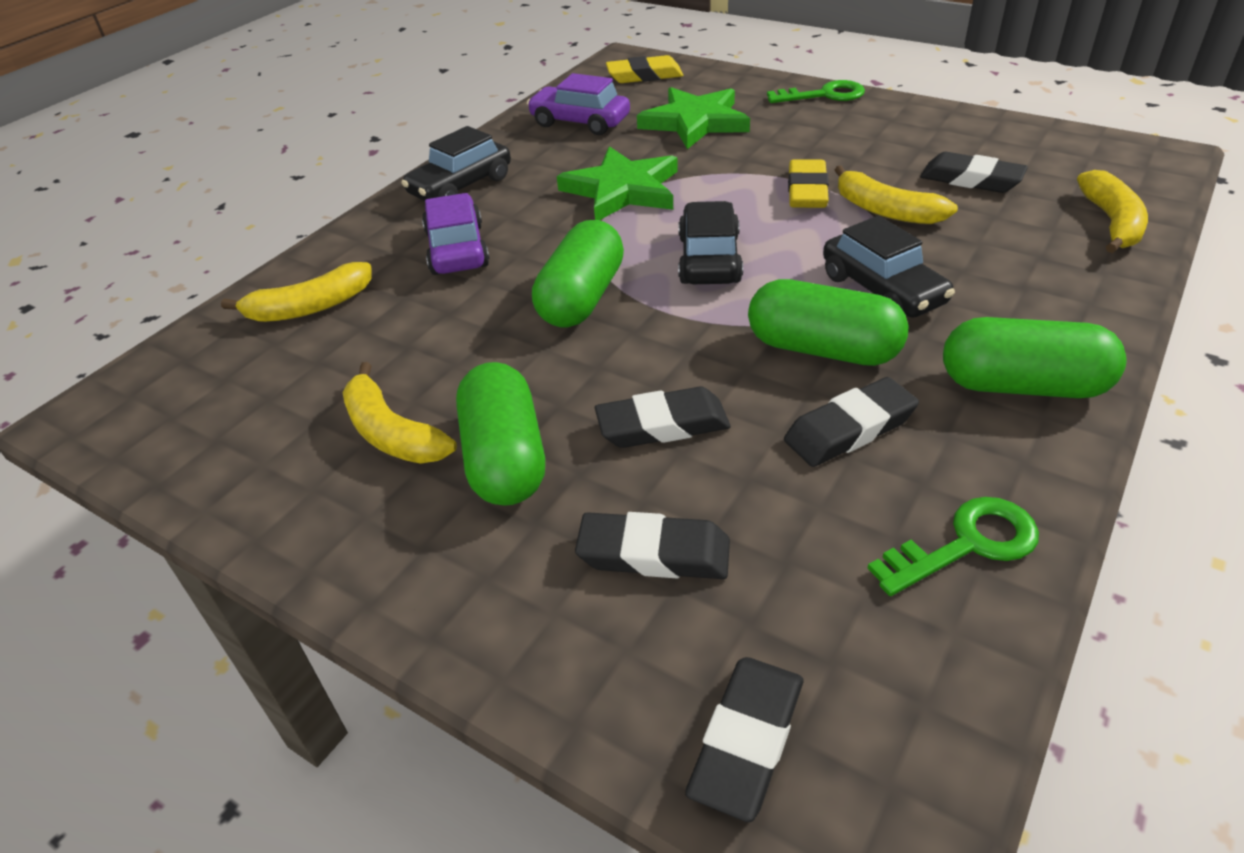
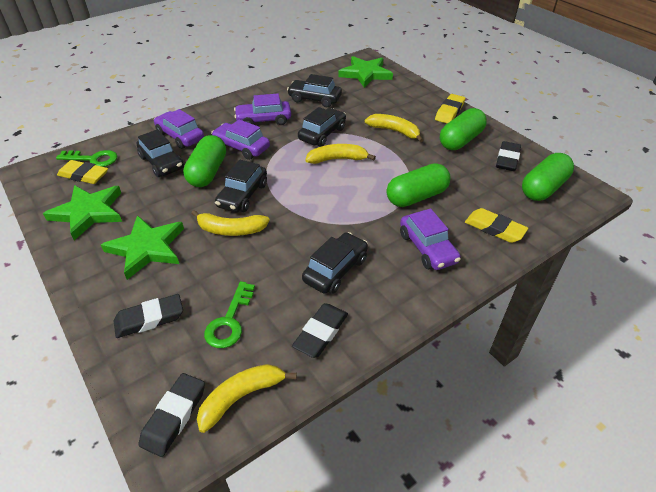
black car: 3 -> 5
black eraser: 5 -> 4
green star: 2 -> 3
purple car: 2 -> 4
yellow eraser: 2 -> 3

